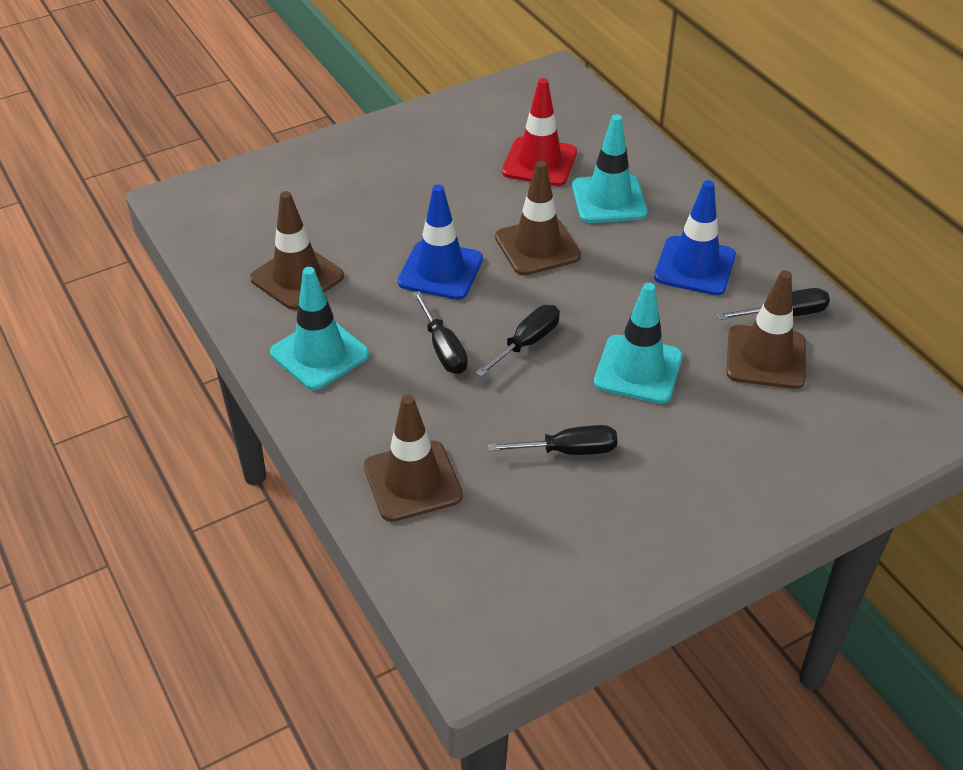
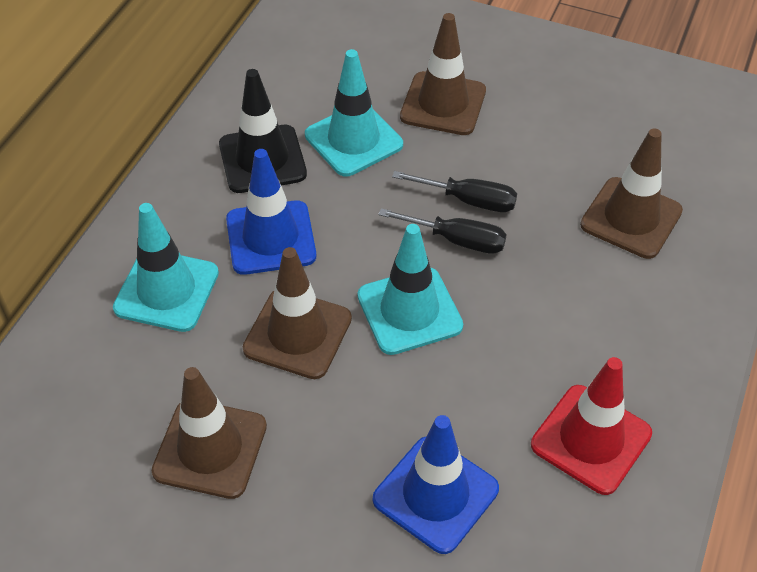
black screwdriver: 4 -> 2
black traffic cone: 0 -> 1

